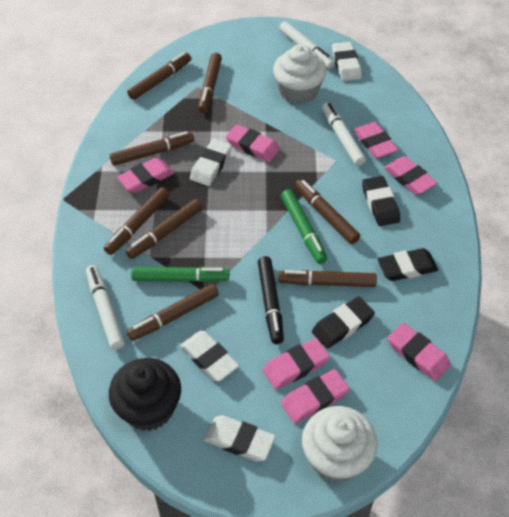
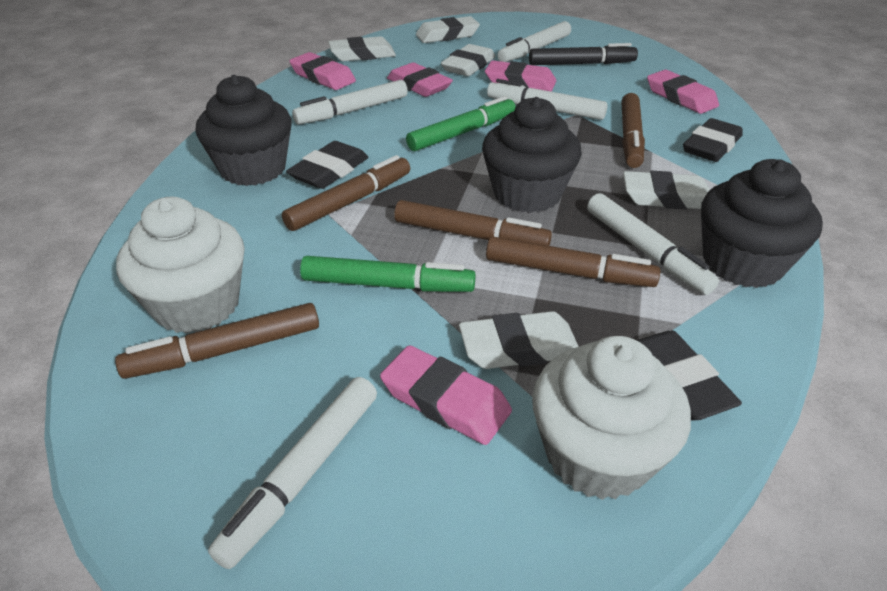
black cupcake: 1 -> 3
brown marker: 8 -> 5
pink eraser: 7 -> 5
white eraser: 4 -> 5
white marker: 3 -> 5

